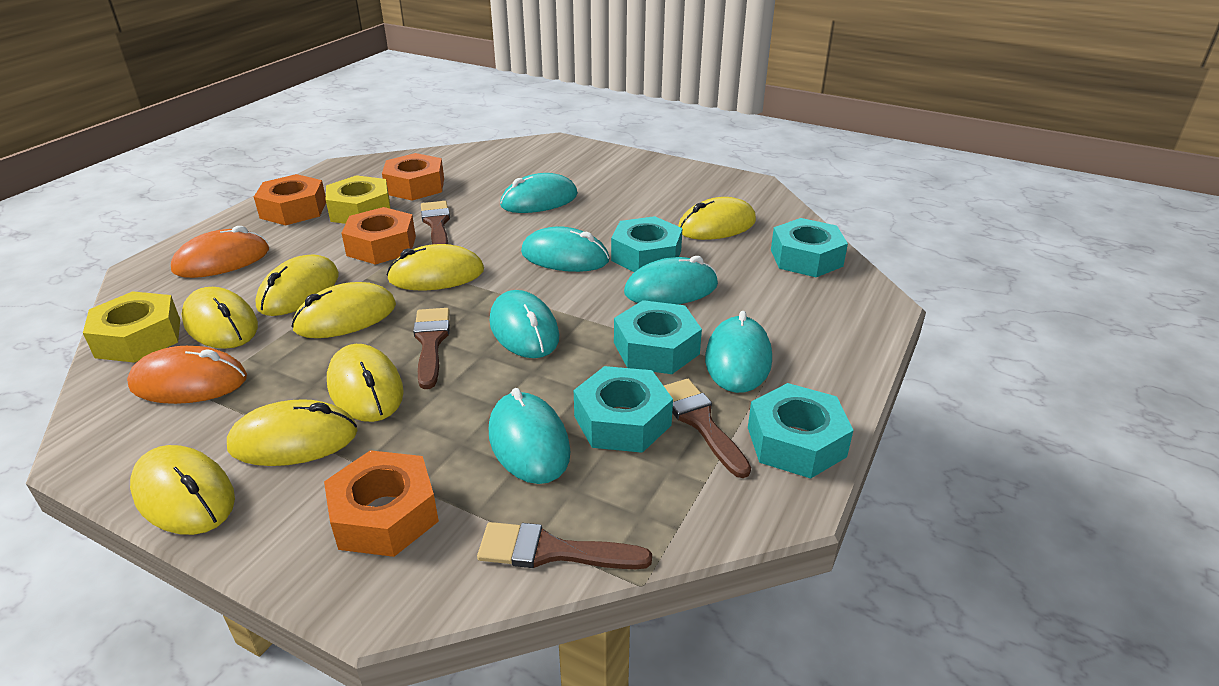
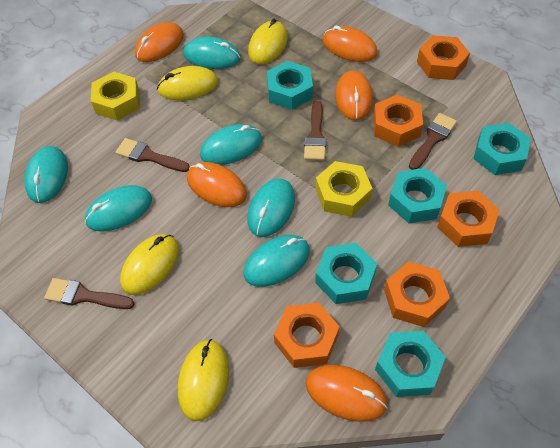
orange mouse: 2 -> 5
orange nut: 4 -> 5
yellow mouse: 8 -> 4

